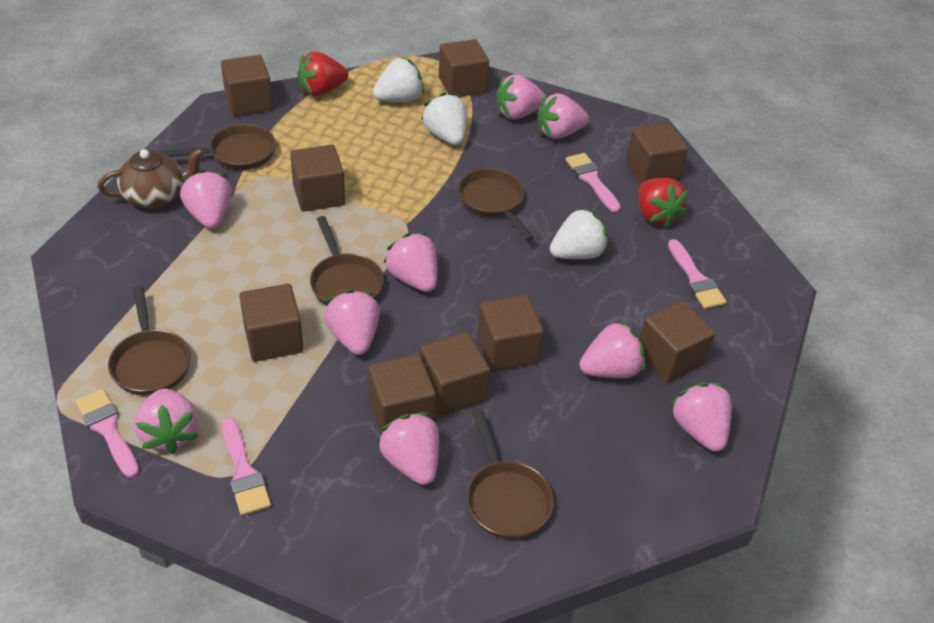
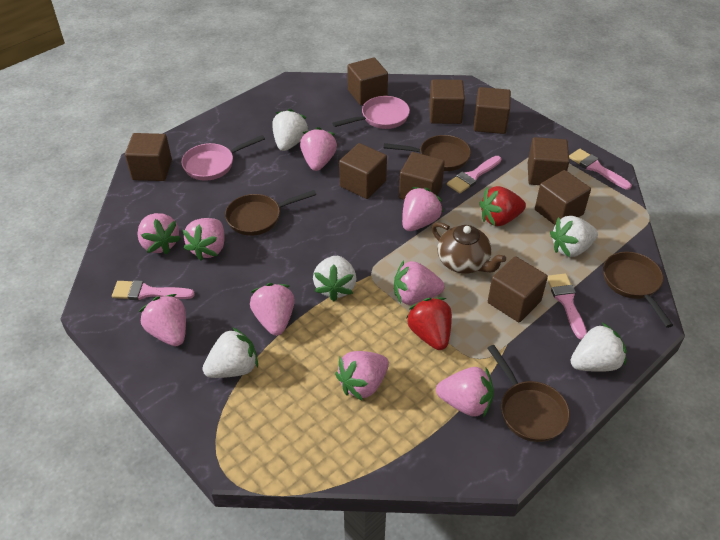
brown pan: 5 -> 4
pink pan: 0 -> 2
white strawberry: 3 -> 5

